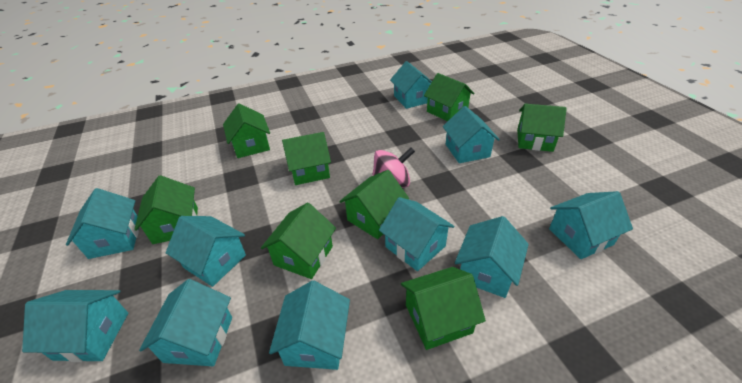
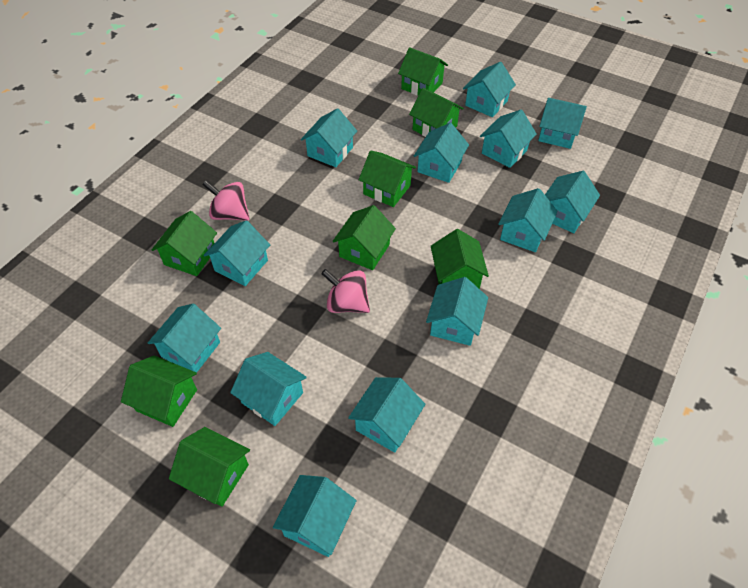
pink spinning top: 1 -> 2
turquoise house: 10 -> 13

